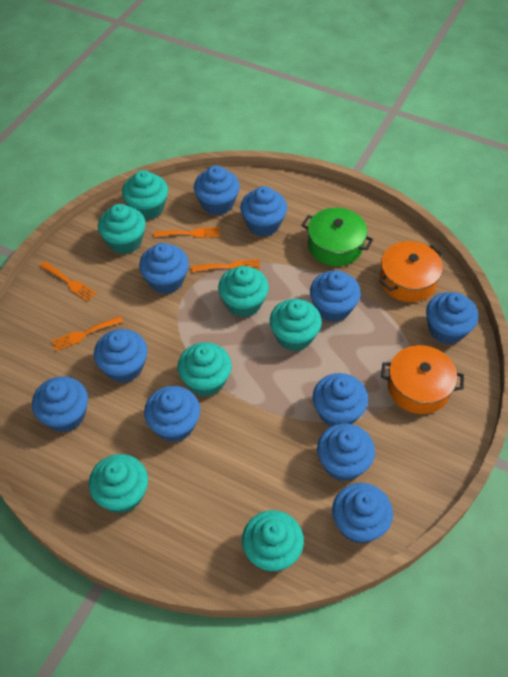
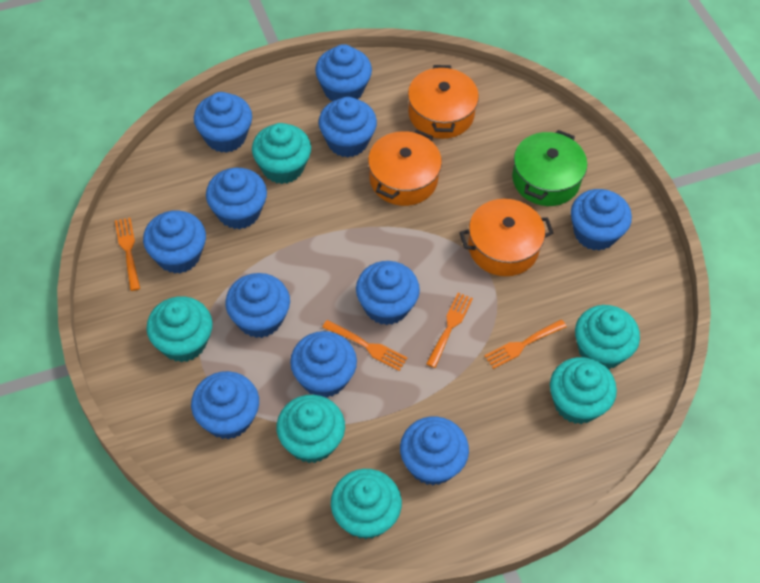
orange pot: 2 -> 3
turquoise cupcake: 7 -> 6

